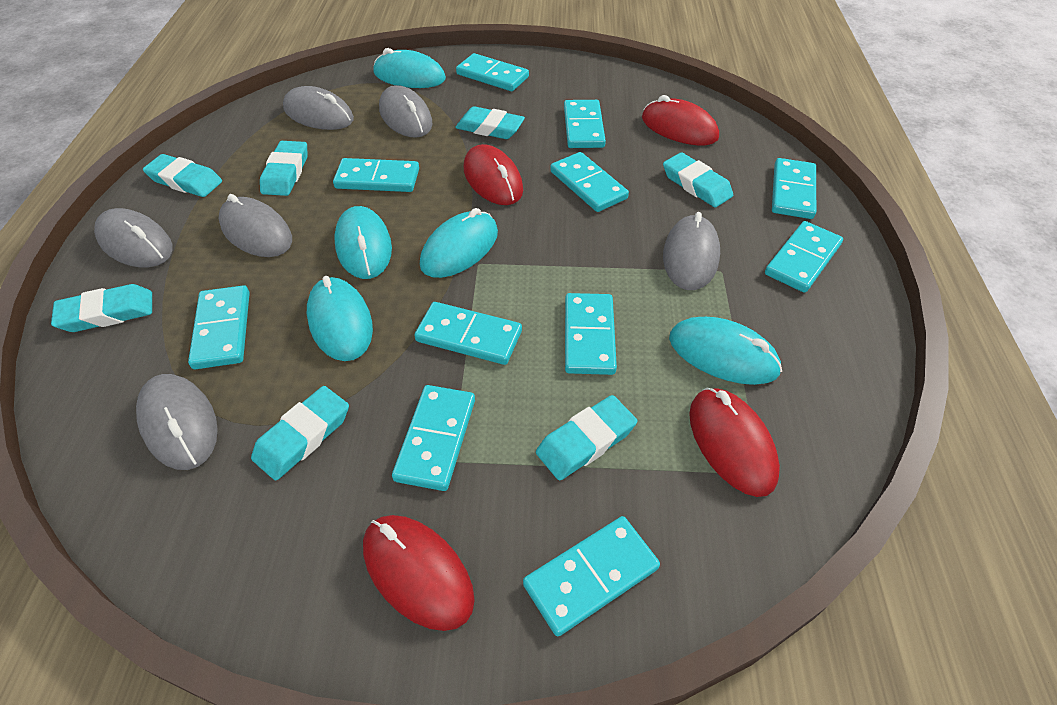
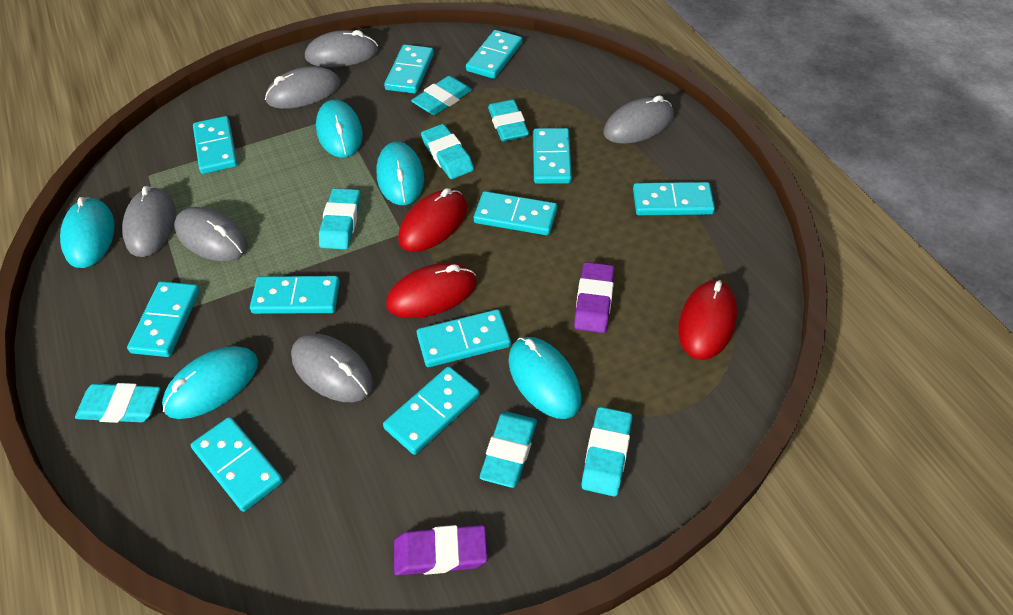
purple eraser: 0 -> 2
red mouse: 4 -> 3

